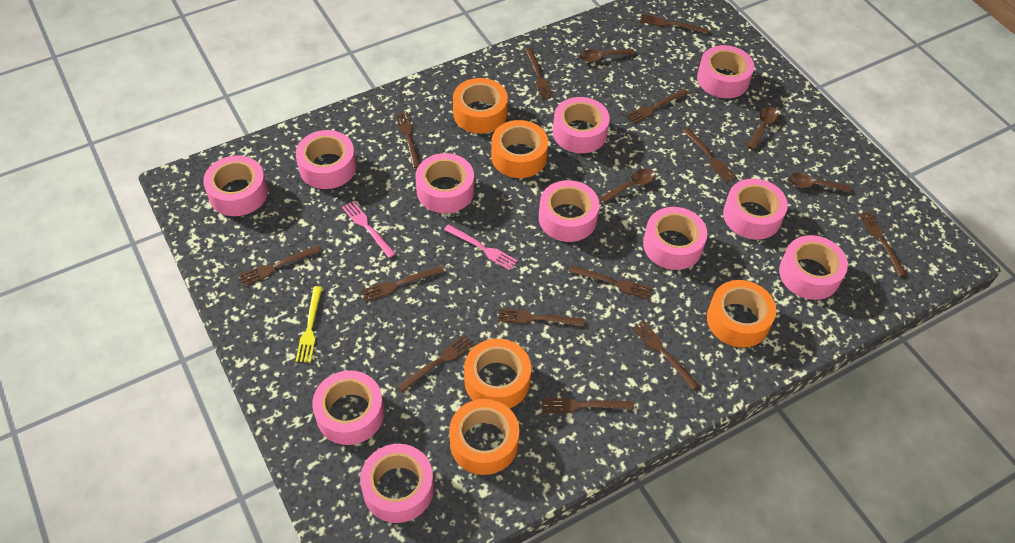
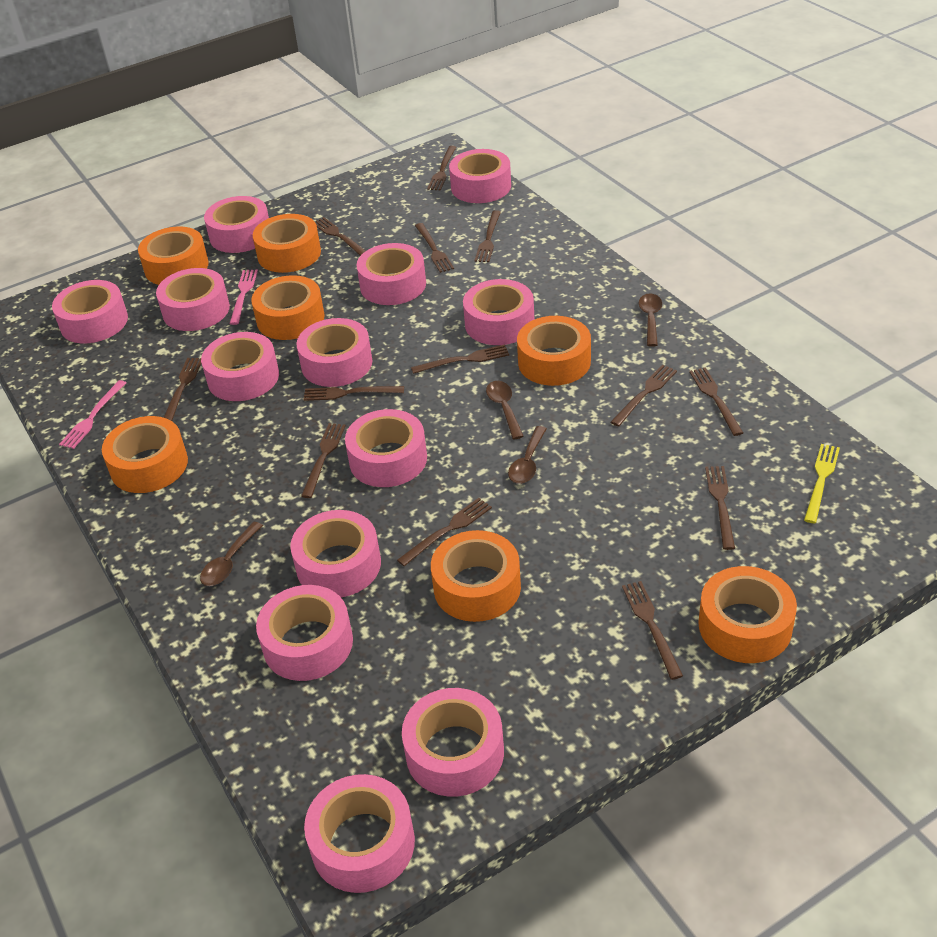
orange tape: 5 -> 7
pink tape: 11 -> 13

